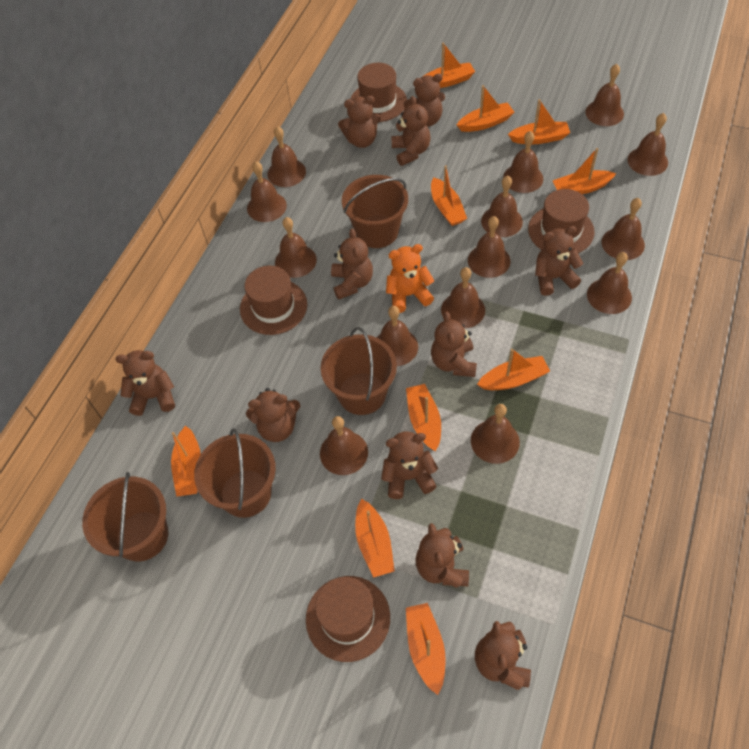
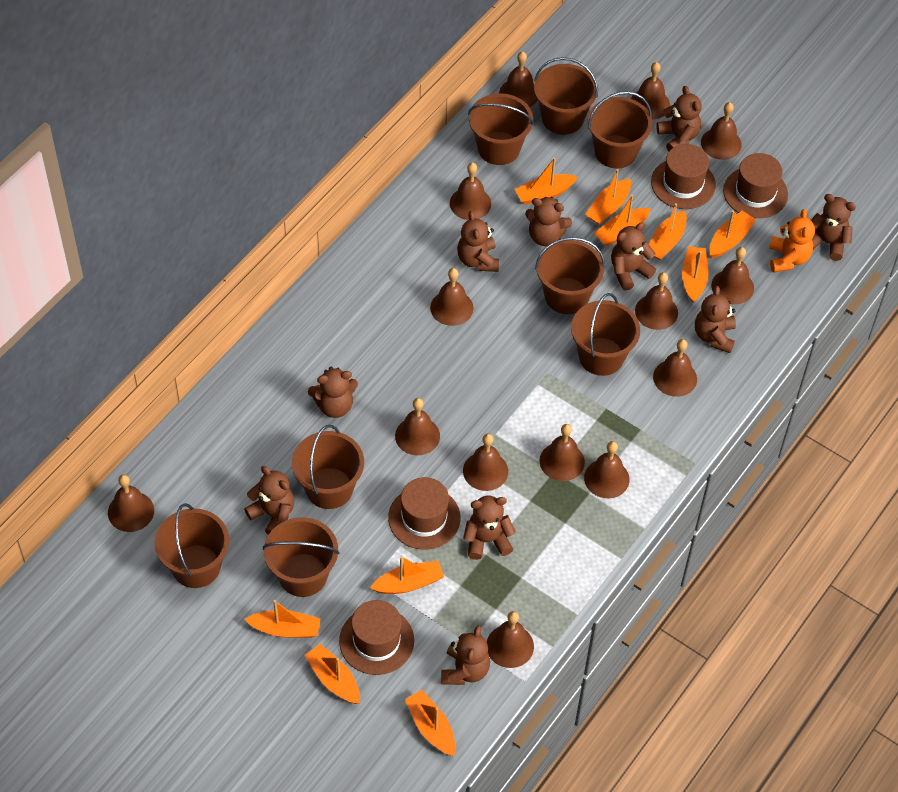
brown bucket: 4 -> 8
brown teddy bear: 11 -> 10

